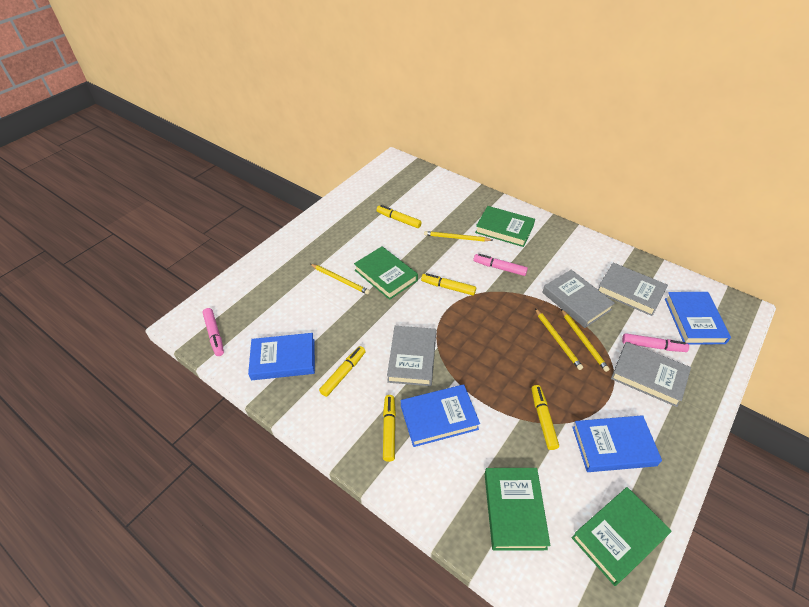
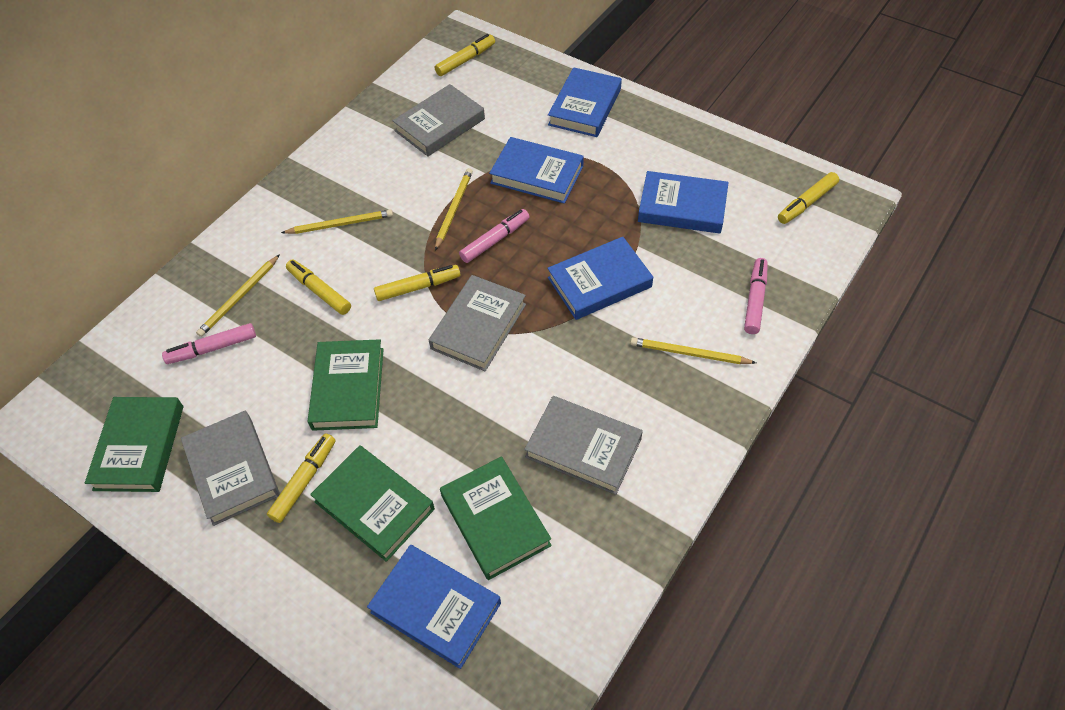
blue book: 4 -> 5

